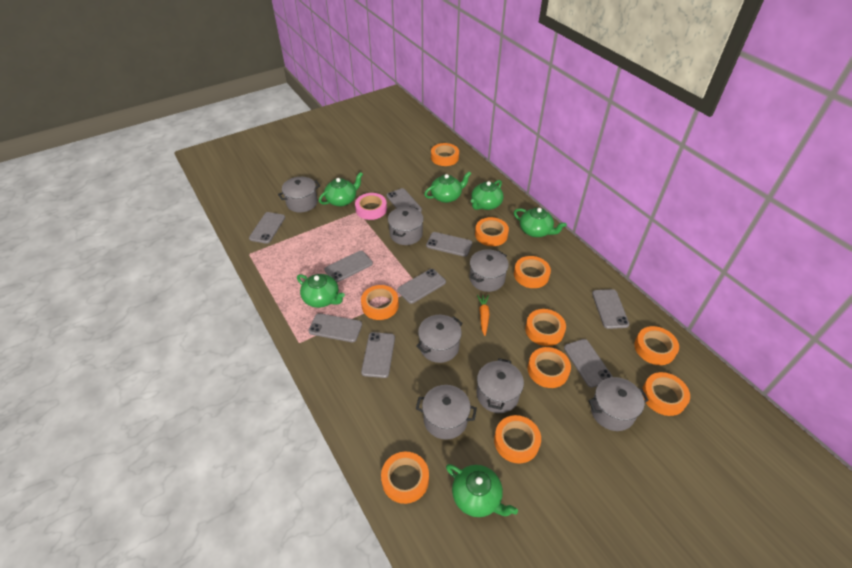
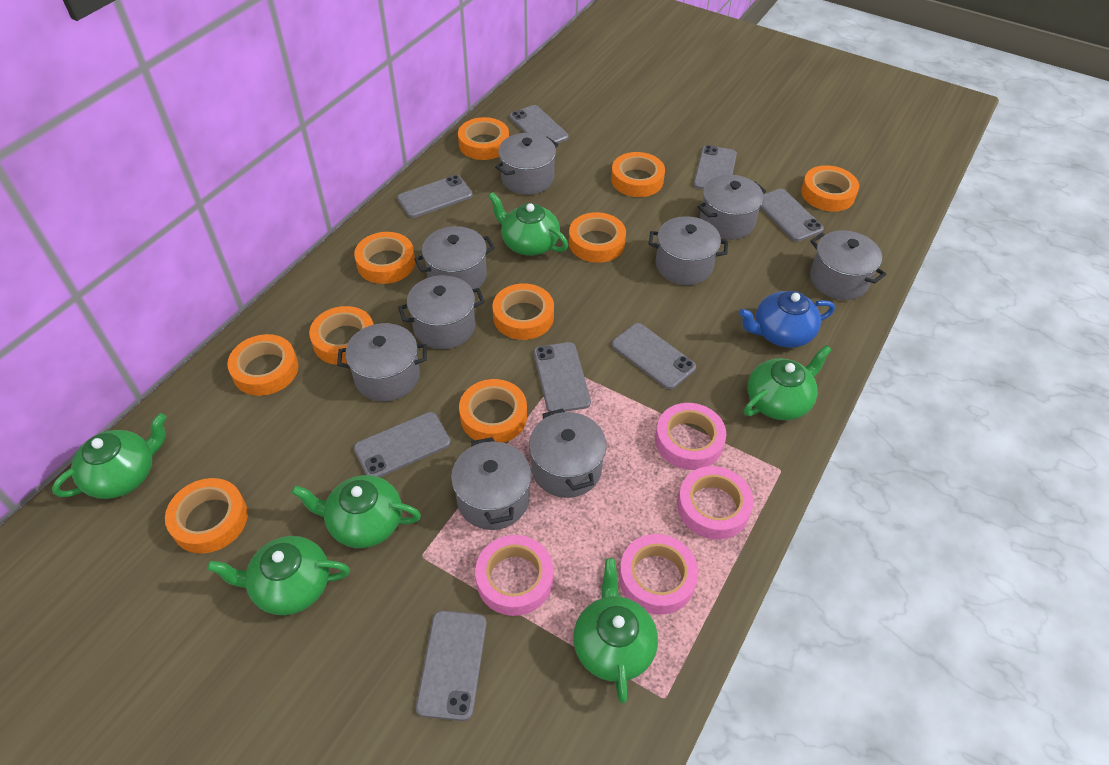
blue teapot: 0 -> 1
grey phone: 9 -> 8
grey pot: 7 -> 9
orange carrot: 1 -> 0
pink tape: 1 -> 4

